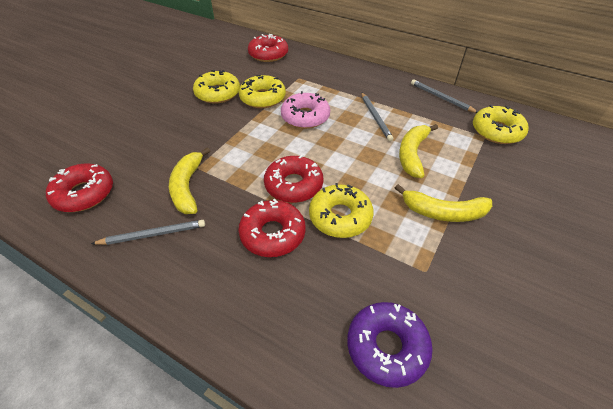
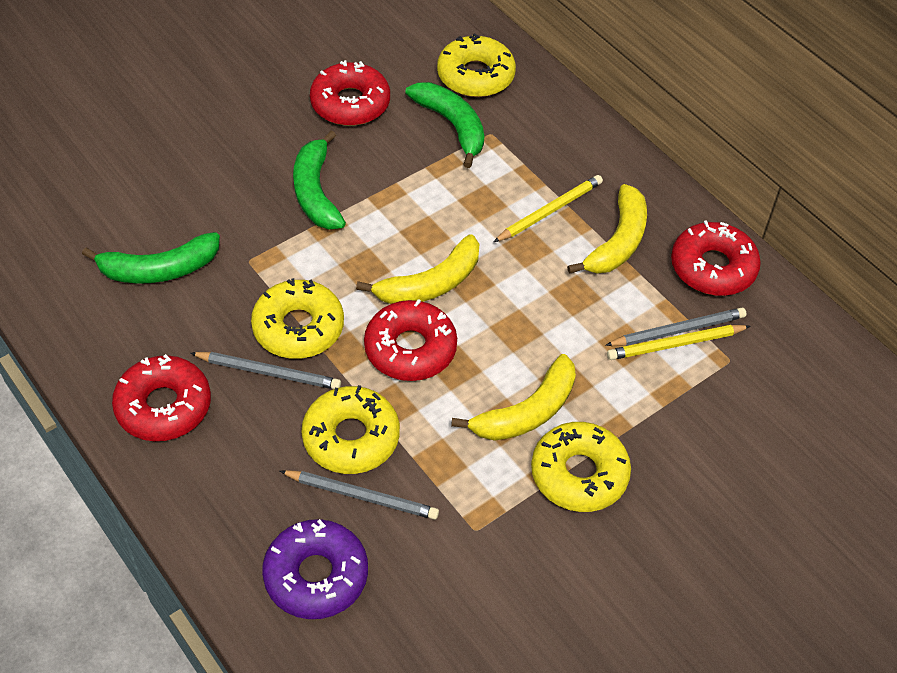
green banana: 0 -> 3
pink donut: 1 -> 0
yellow pencil: 0 -> 2

